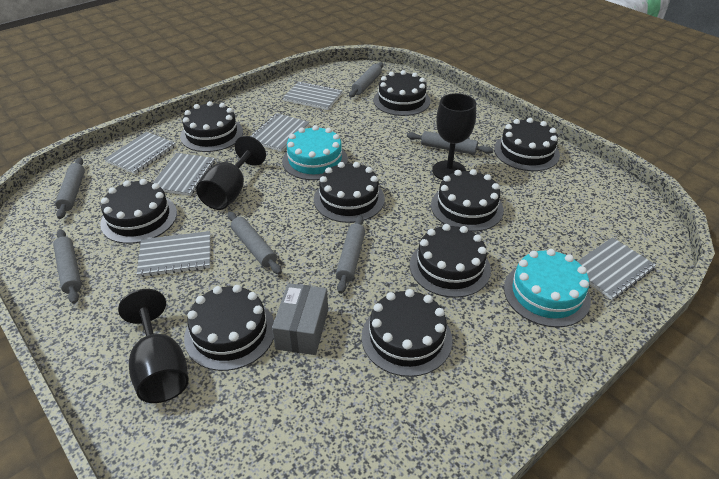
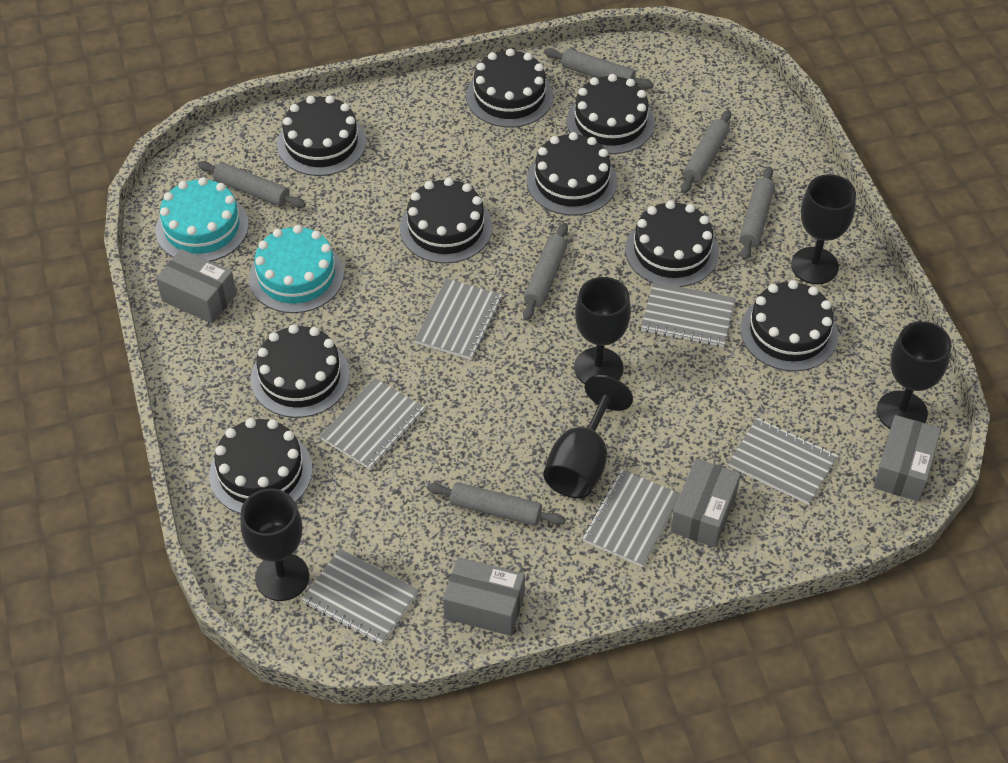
black goblet: 3 -> 5
grey box: 1 -> 4

